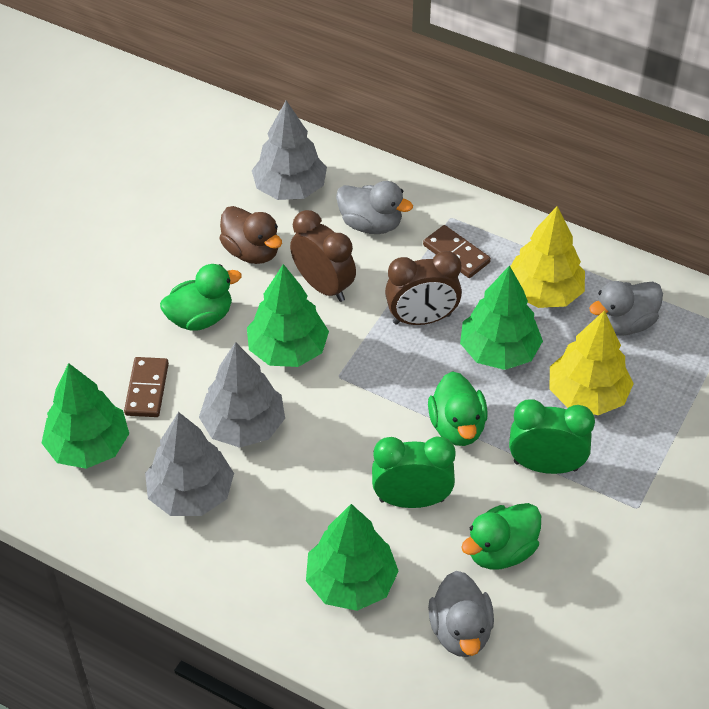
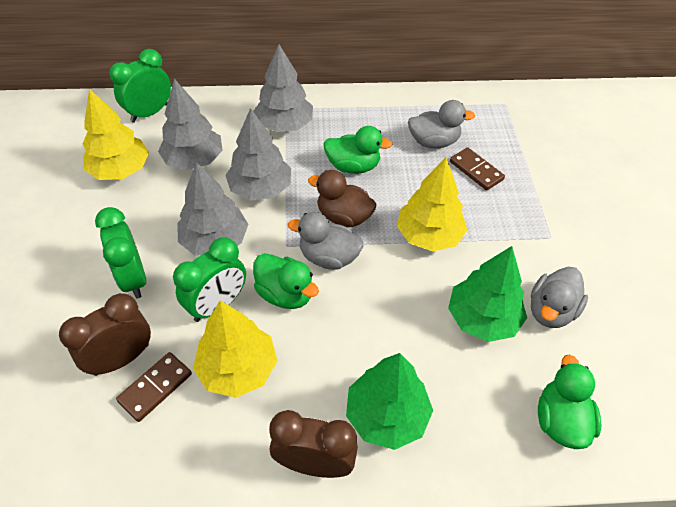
green clock: 2 -> 3
green tree: 4 -> 2
grey tree: 3 -> 4
yellow tree: 2 -> 3

